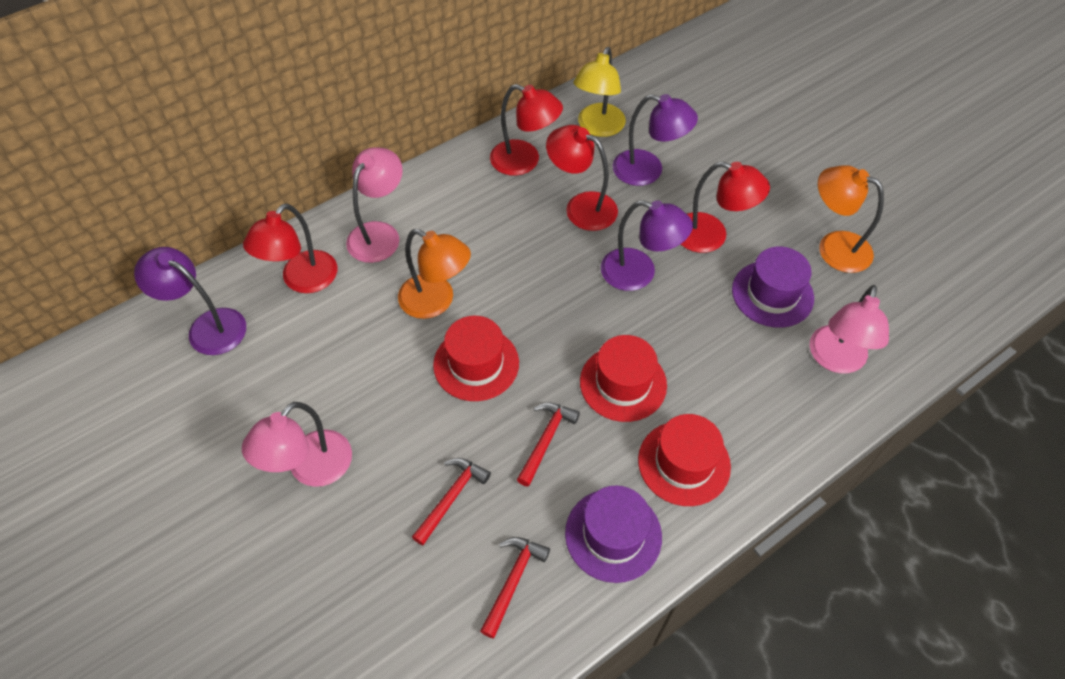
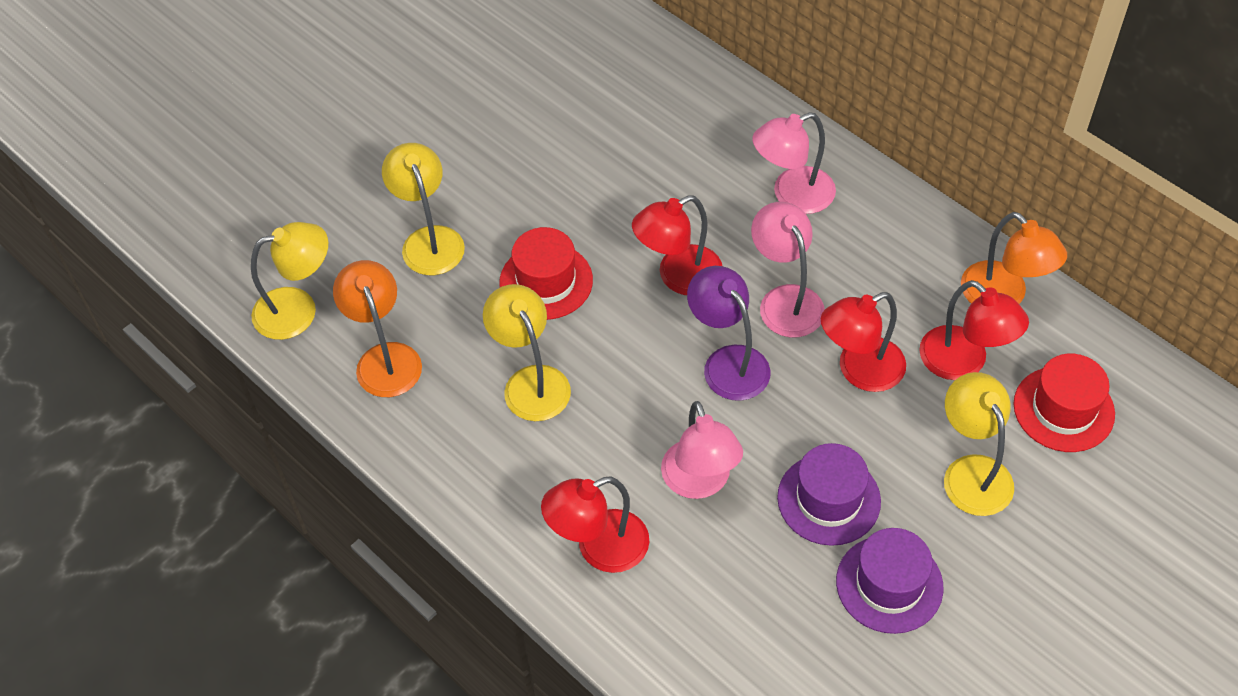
purple lamp: 3 -> 1
red hammer: 3 -> 0
red hat: 3 -> 2
yellow lamp: 1 -> 4

